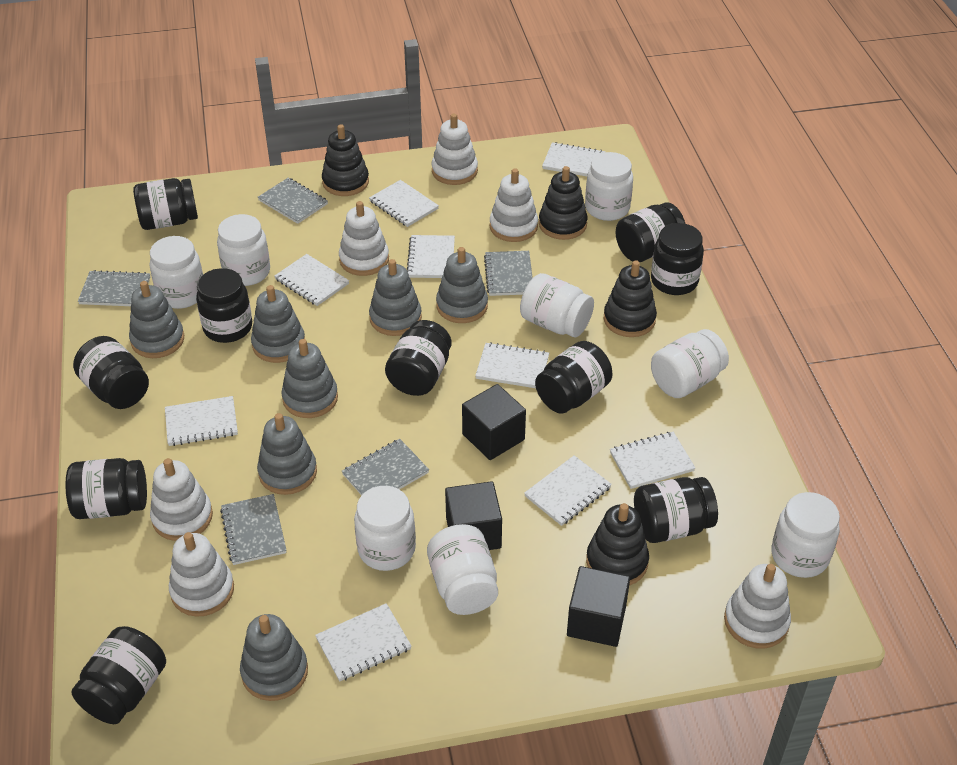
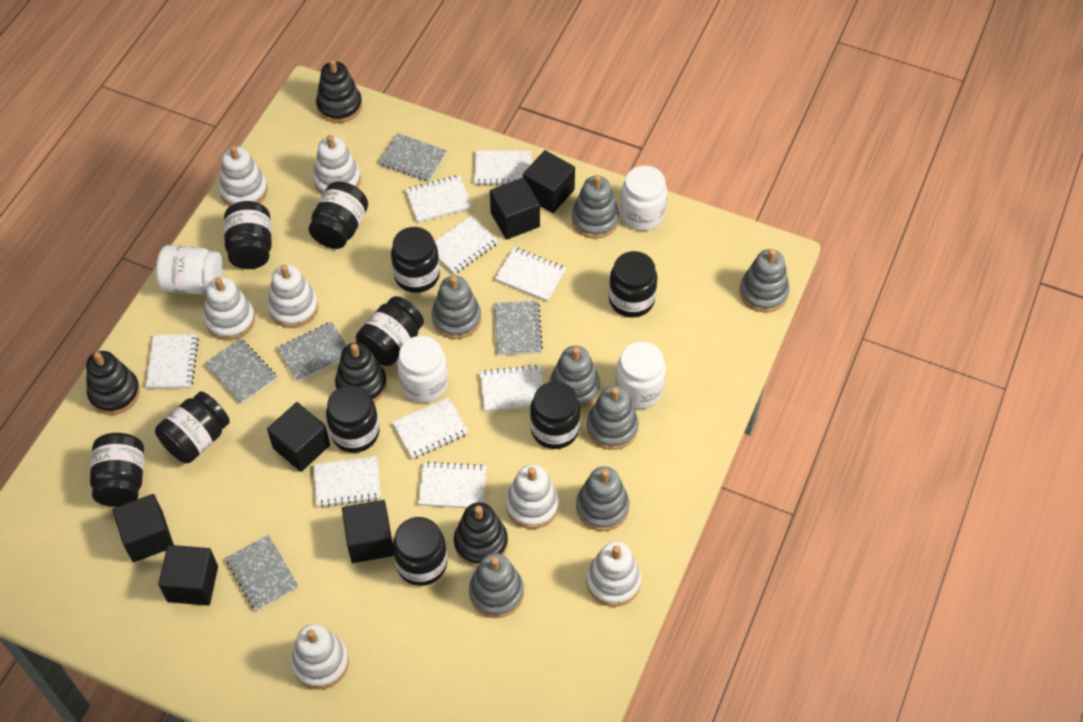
black cube: 3 -> 6
white jar: 8 -> 4
white stacking toy: 6 -> 7

